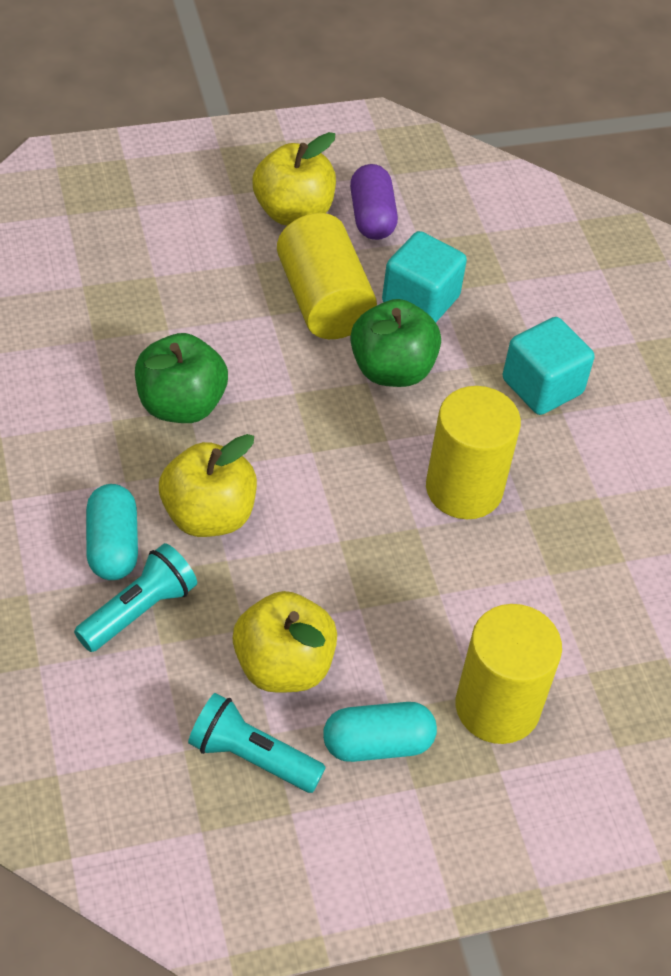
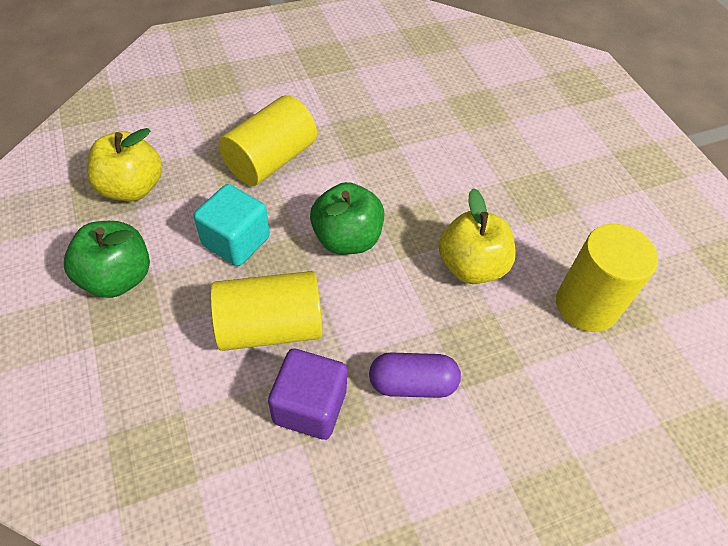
purple cube: 0 -> 1
turquoise capsule: 2 -> 0
turquoise cube: 2 -> 1
turquoise flashlight: 2 -> 0
yellow apple: 3 -> 2

